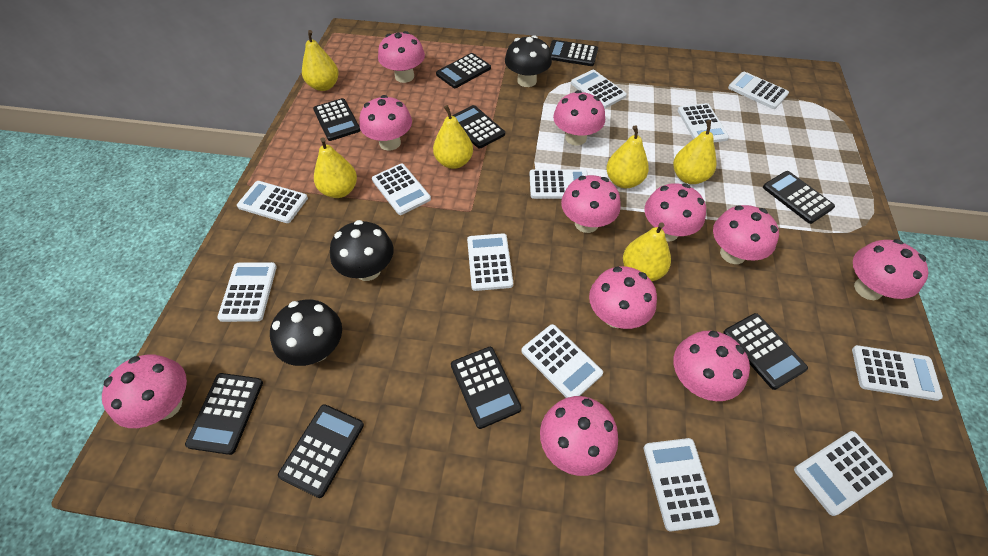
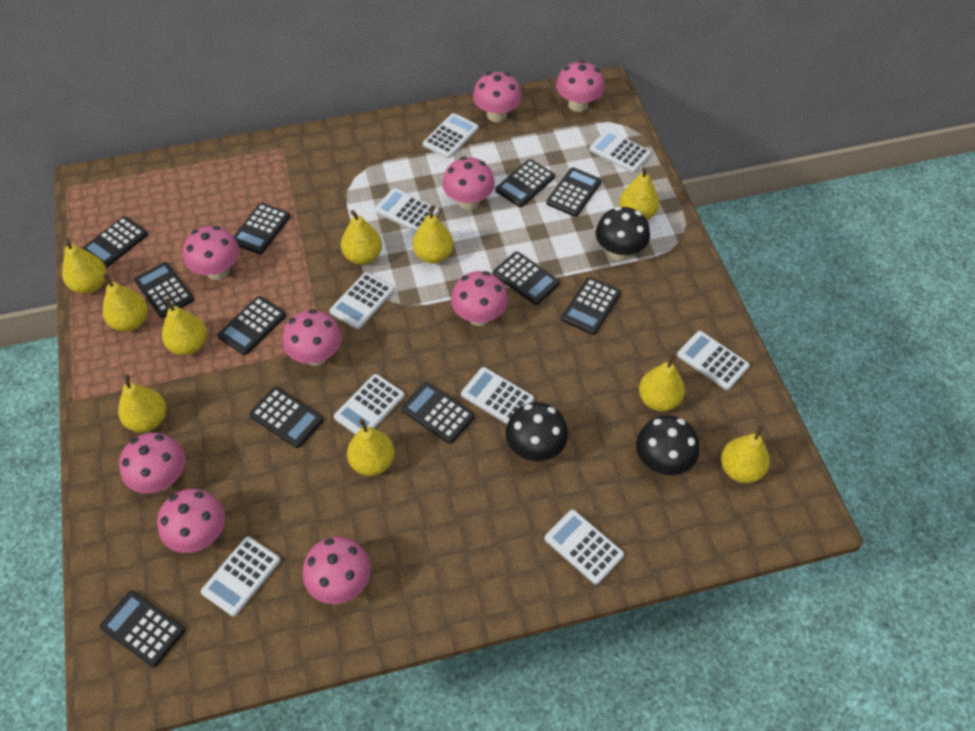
black calculator: 9 -> 11
pink mushroom: 11 -> 9
white calculator: 12 -> 9
yellow pear: 6 -> 10

